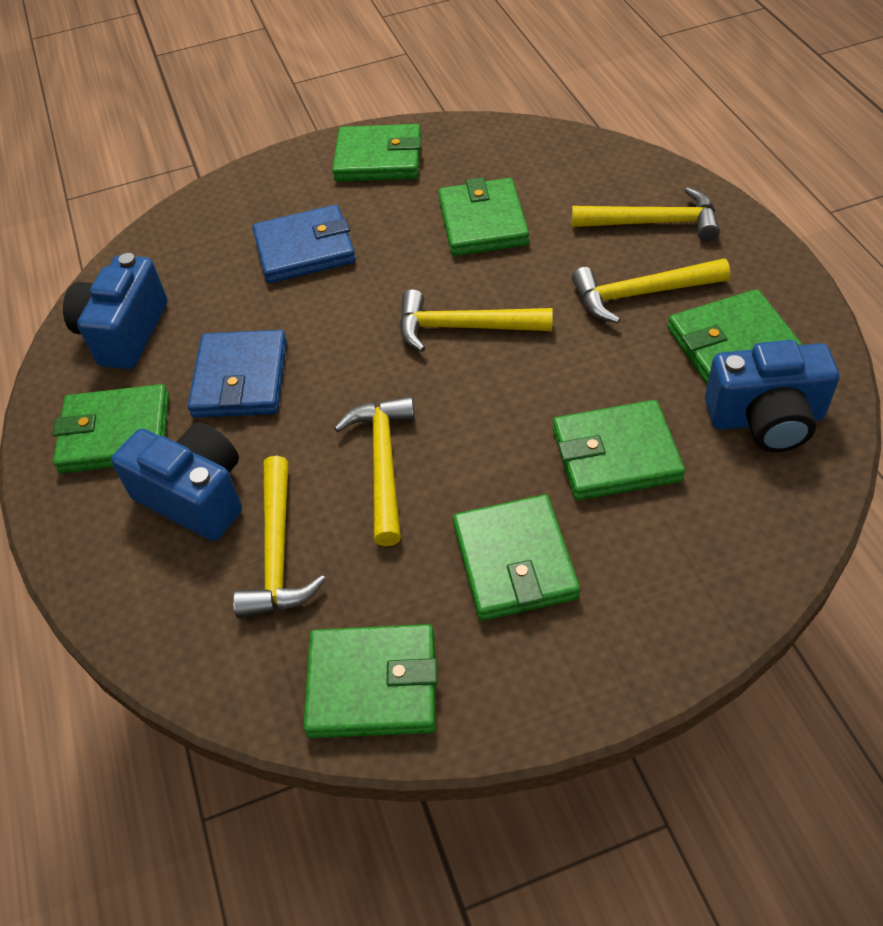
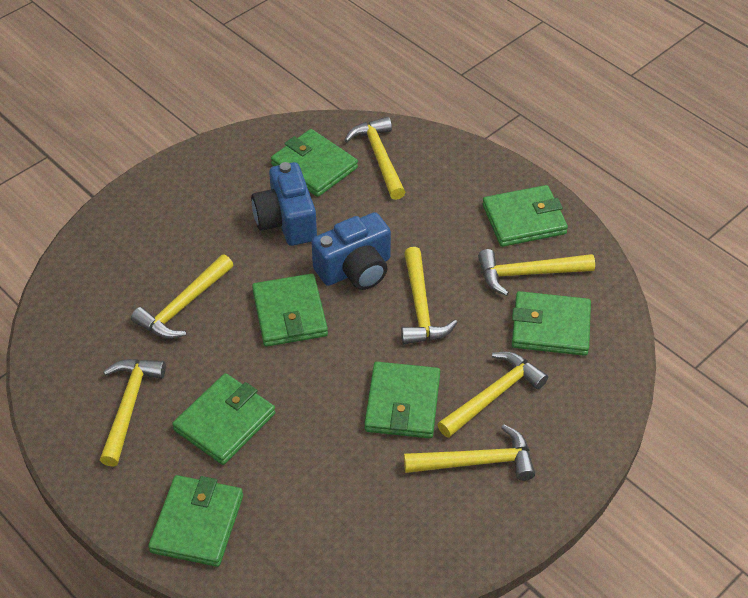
blue camera: 3 -> 2
blue wallet: 2 -> 0
yellow hammer: 5 -> 7

